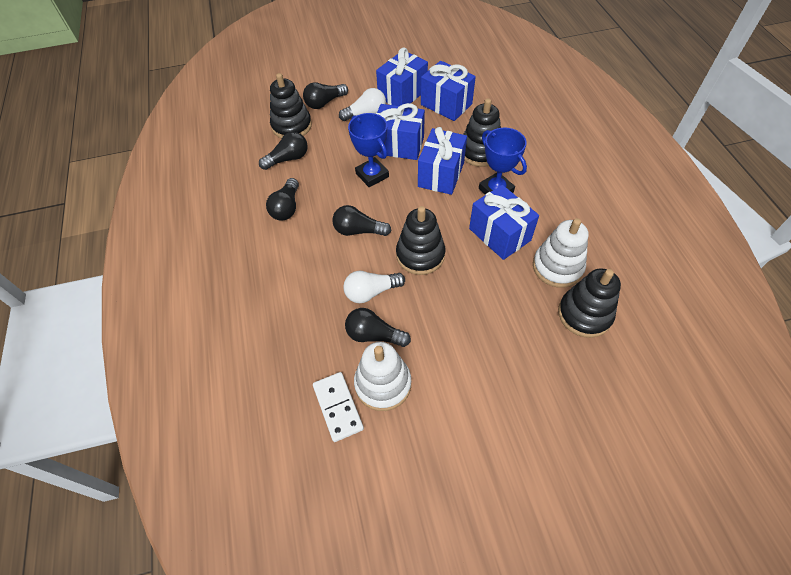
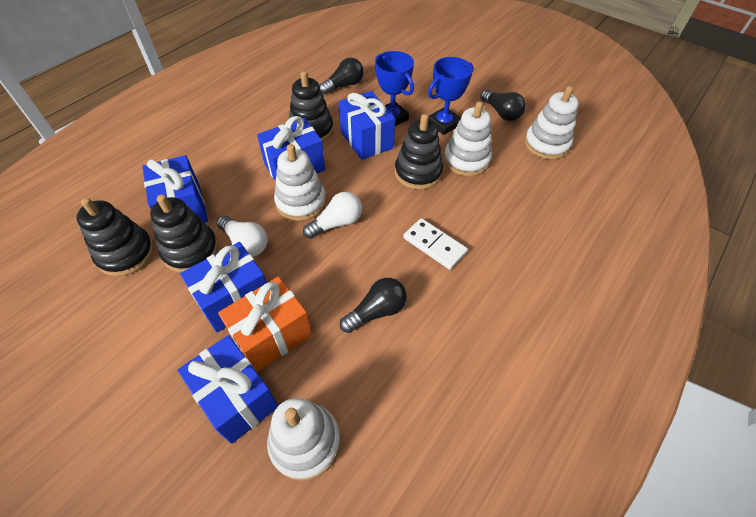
black light bulb: 5 -> 3
orange gift: 0 -> 1
white stacking toy: 2 -> 4

